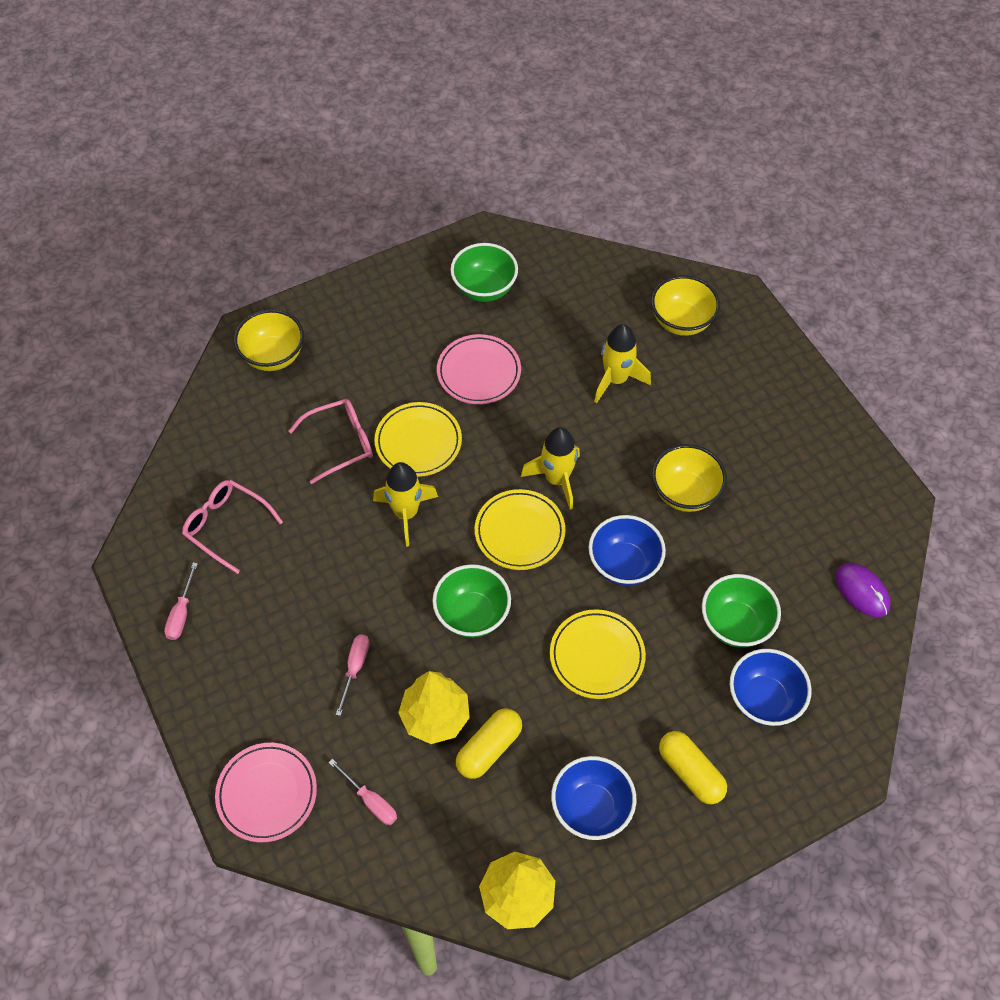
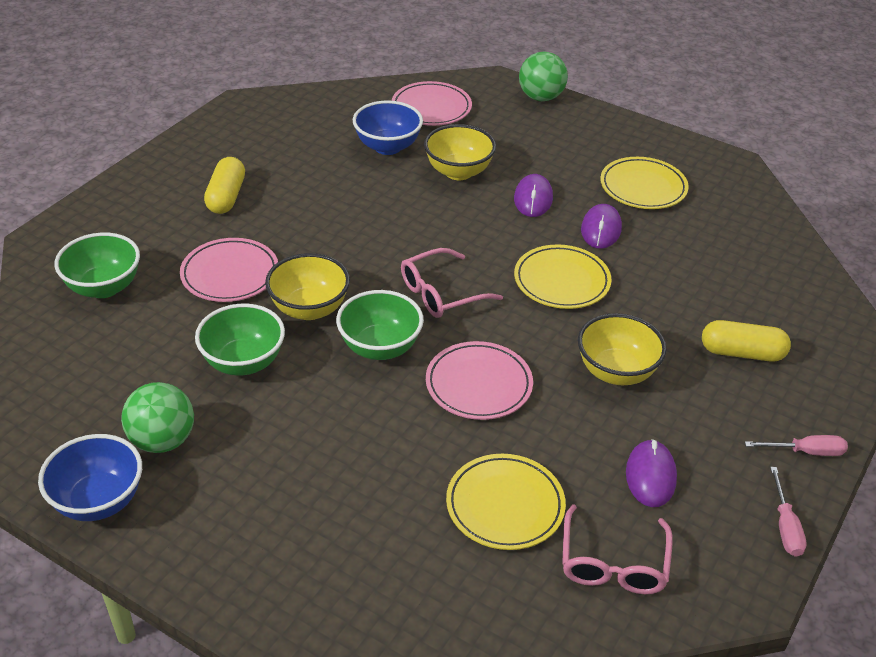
blue bowl: 3 -> 2
green ball: 0 -> 2
pink plate: 2 -> 3
pink screwdriver: 3 -> 2
purple mouse: 1 -> 3
yellow rocket: 3 -> 0
yellow tree: 2 -> 0

